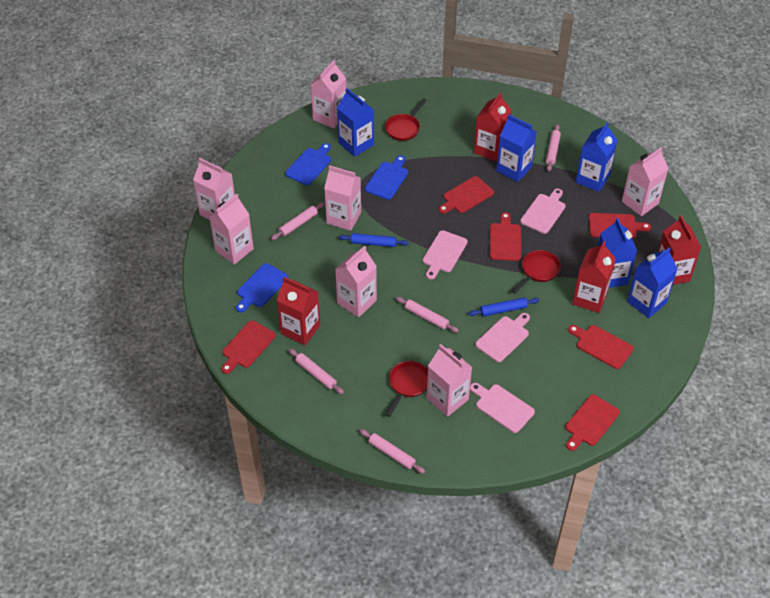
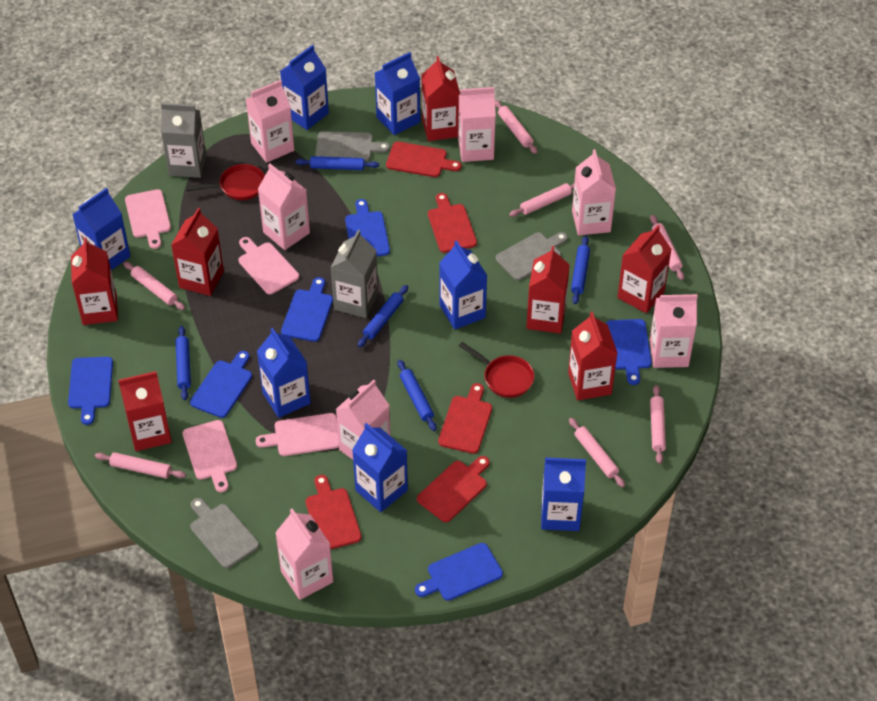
blue carton: 5 -> 7
blue cutting board: 3 -> 6
blue rolling pin: 2 -> 5
grey carton: 0 -> 2
grey cutting board: 0 -> 3
pink rolling pin: 5 -> 7
red carton: 4 -> 7
red cutting board: 6 -> 5
red pan: 3 -> 2

